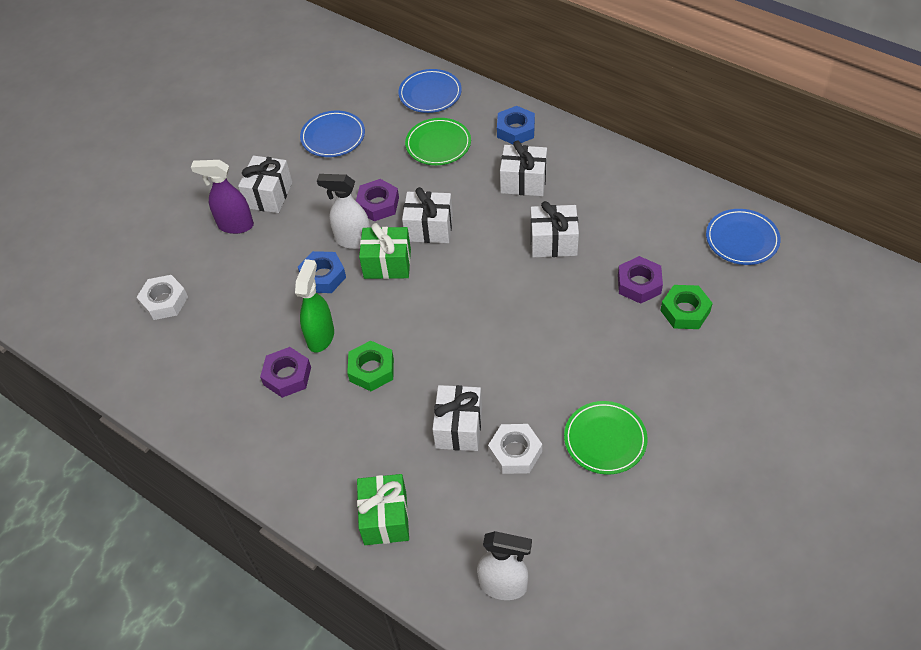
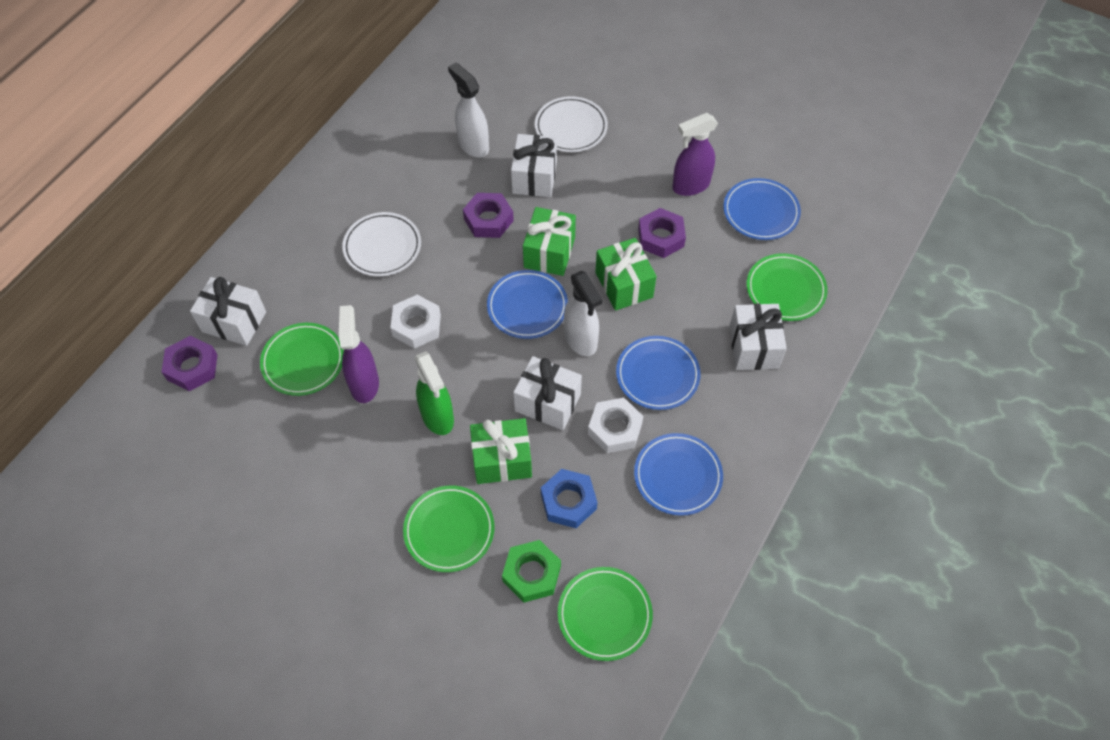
blue nut: 2 -> 1
blue plate: 3 -> 4
green gift: 2 -> 3
green nut: 2 -> 1
green plate: 2 -> 4
purple spray bottle: 1 -> 2
white gift: 5 -> 4
white plate: 0 -> 2

